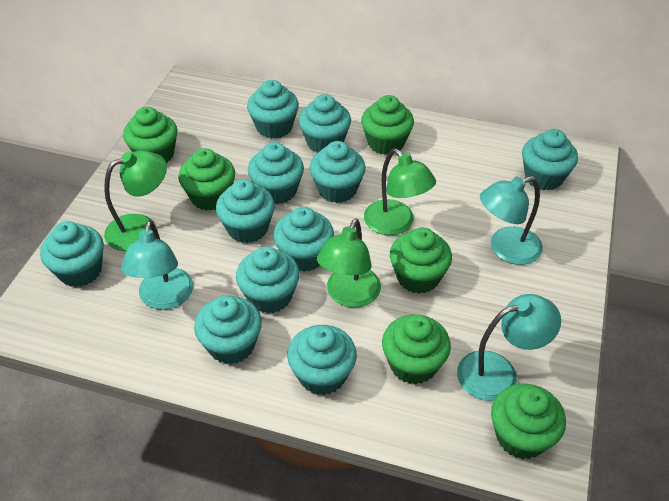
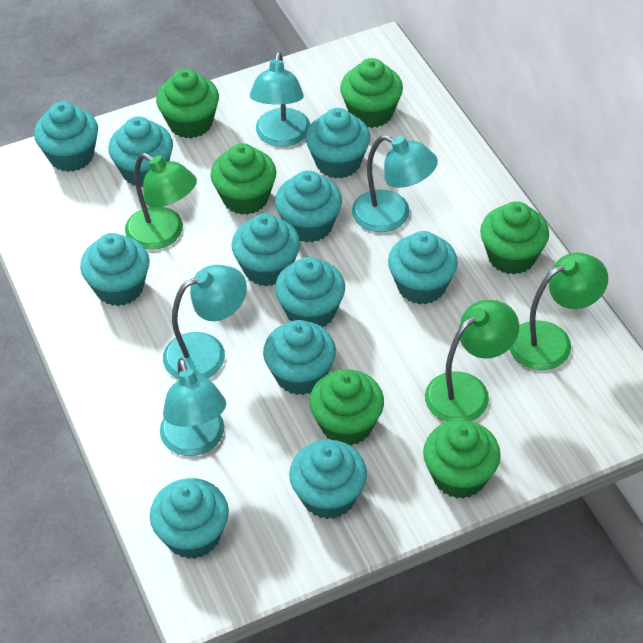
turquoise lamp: 3 -> 4

